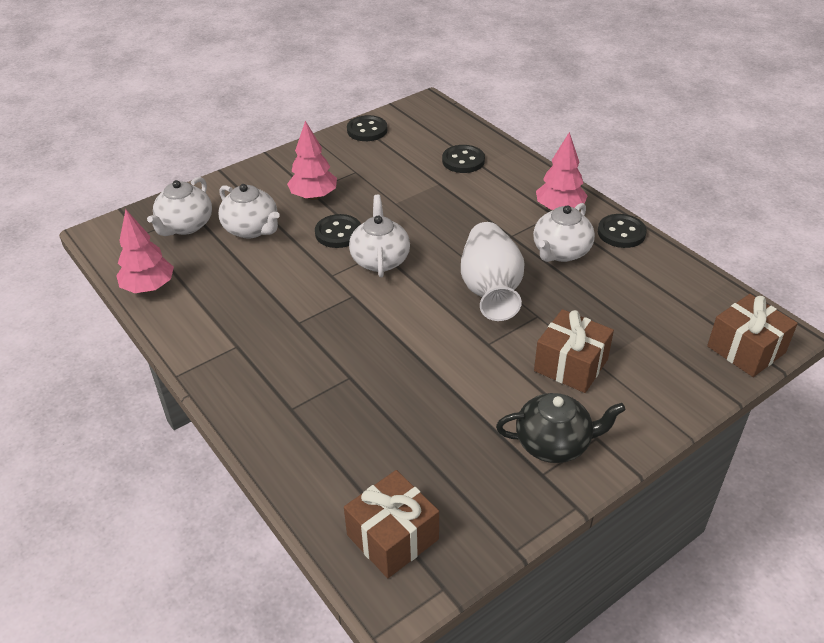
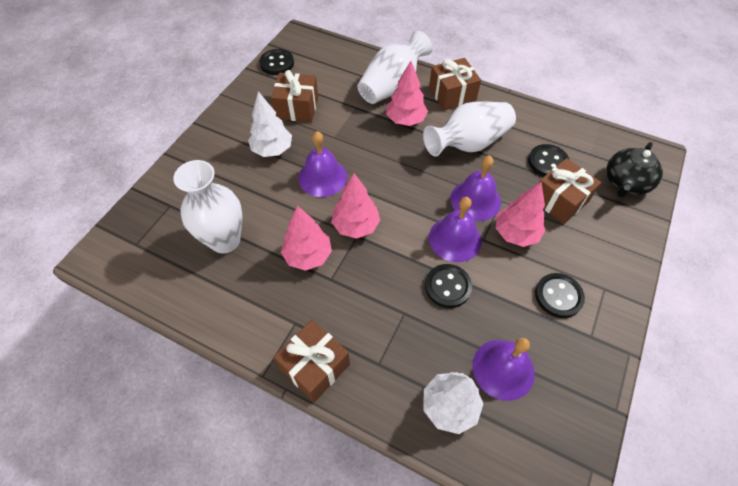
brown gift: 3 -> 4
pink tree: 3 -> 4
purple bell: 0 -> 4
white teapot: 4 -> 0
white tree: 0 -> 2
white vase: 1 -> 3

